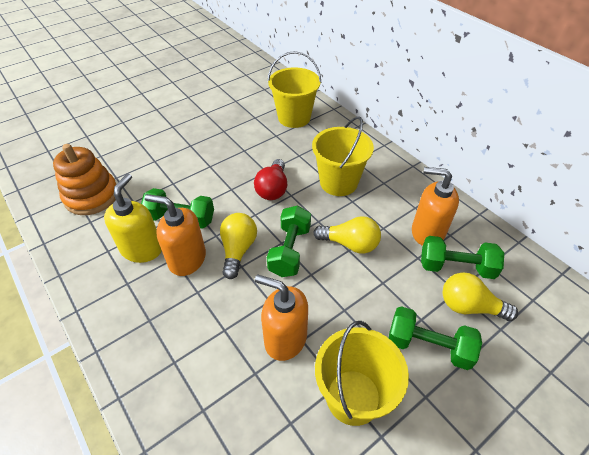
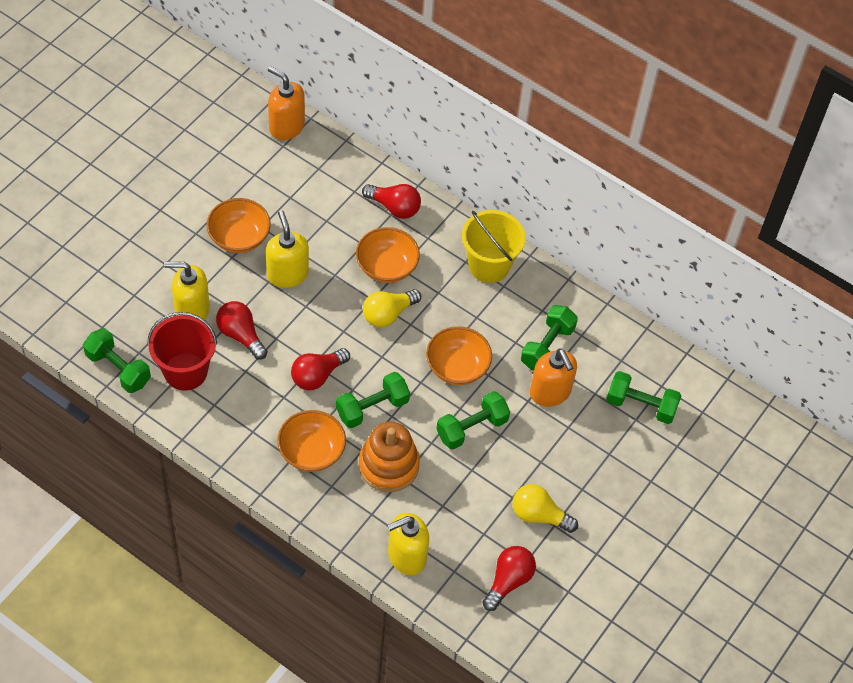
green dumbbell: 4 -> 5
orange bowl: 0 -> 4
orange soap dispenser: 3 -> 2
red bucket: 0 -> 1
red light bulb: 1 -> 4
yellow bucket: 3 -> 1
yellow light bulb: 3 -> 2
yellow soap dispenser: 1 -> 3

